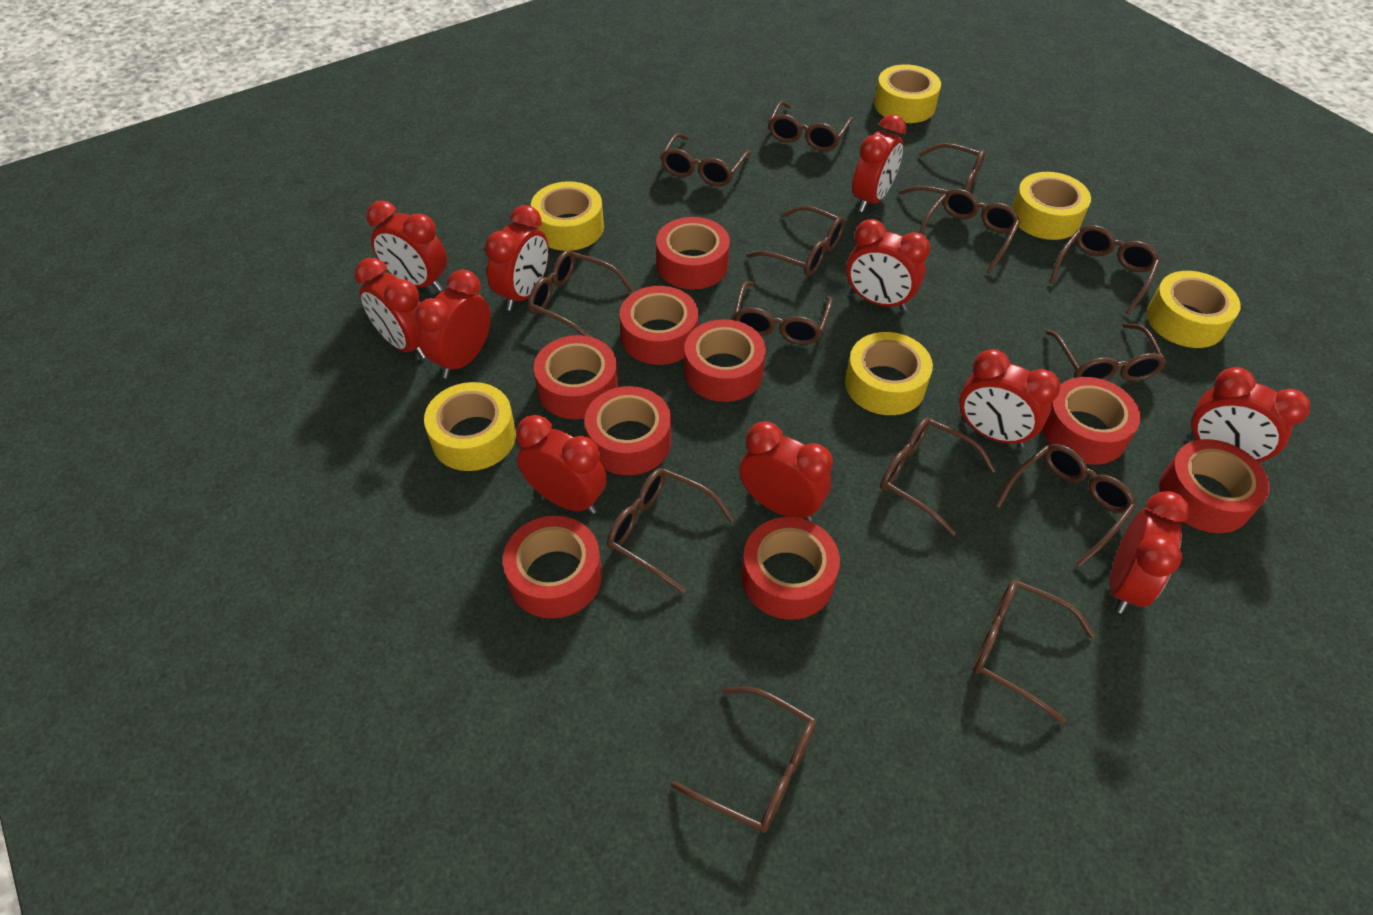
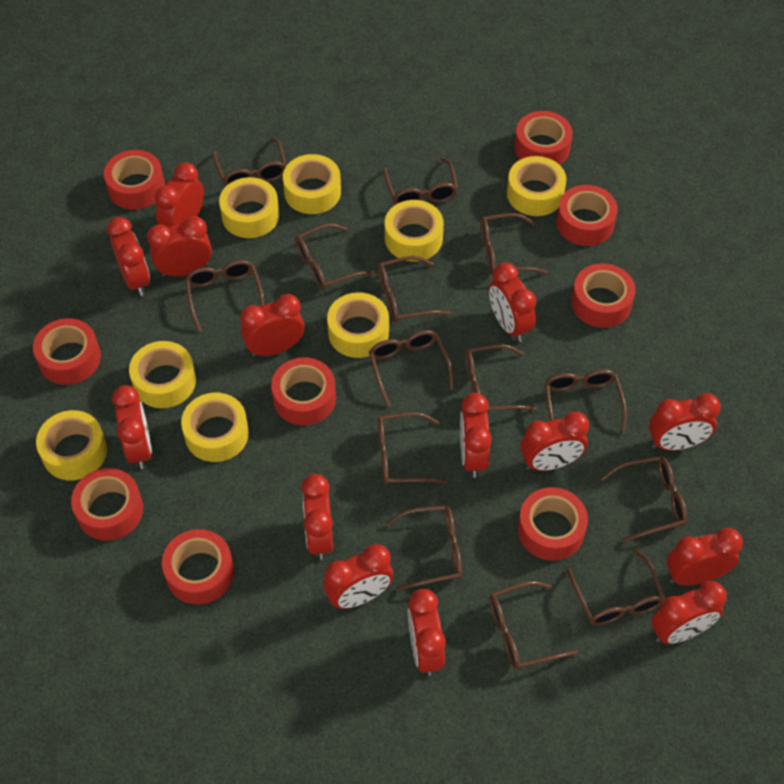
red clock: 11 -> 14
yellow tape: 6 -> 8

